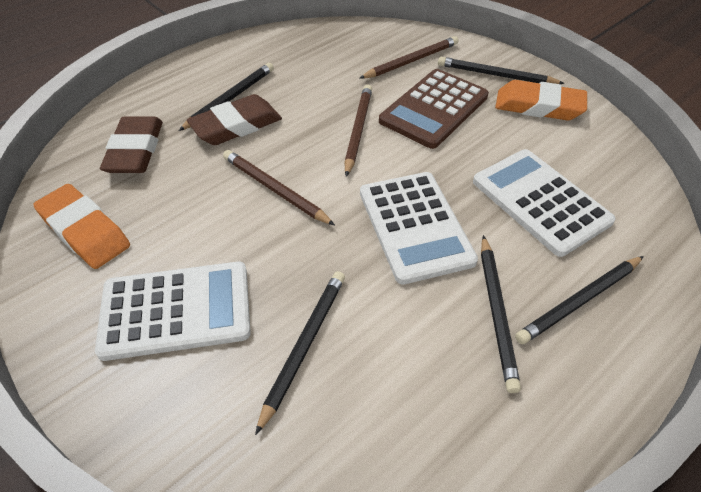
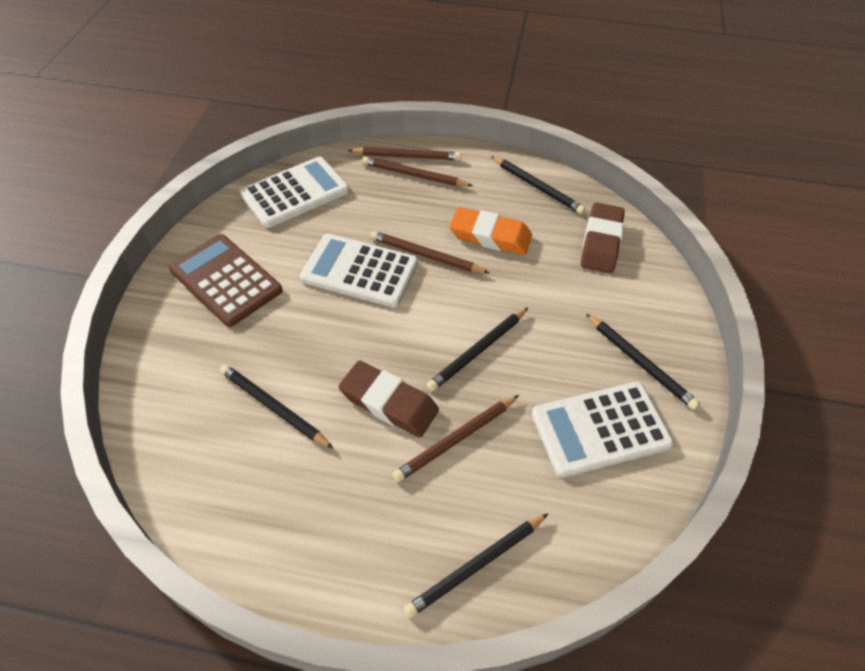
brown pencil: 3 -> 4
orange eraser: 2 -> 1

